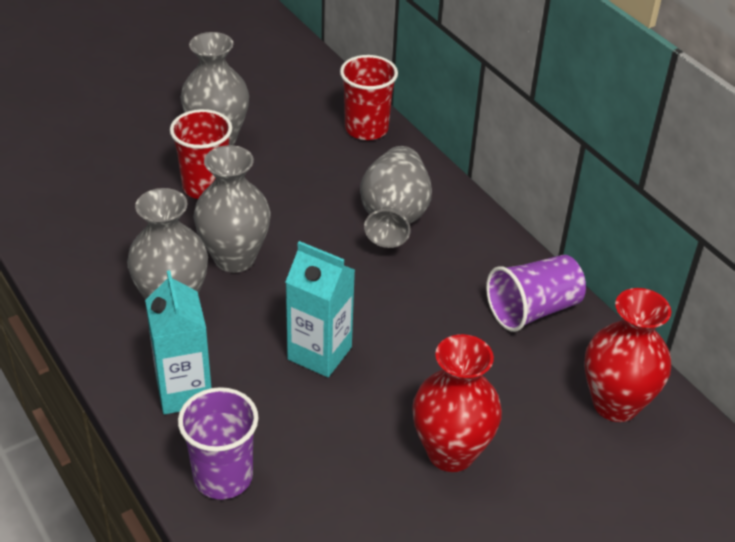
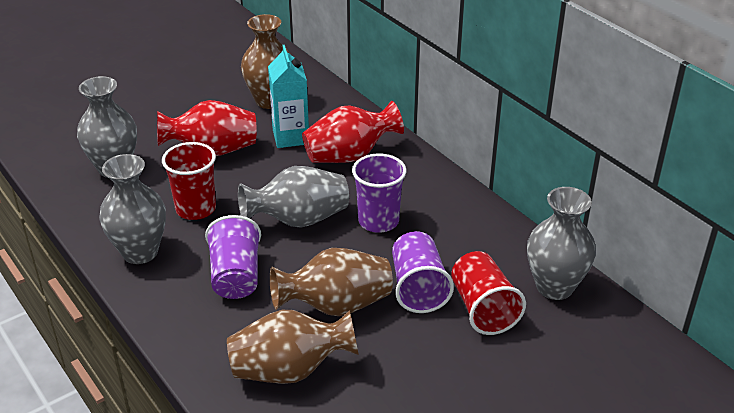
brown vase: 0 -> 3
purple cup: 2 -> 3
turquoise carton: 2 -> 1

